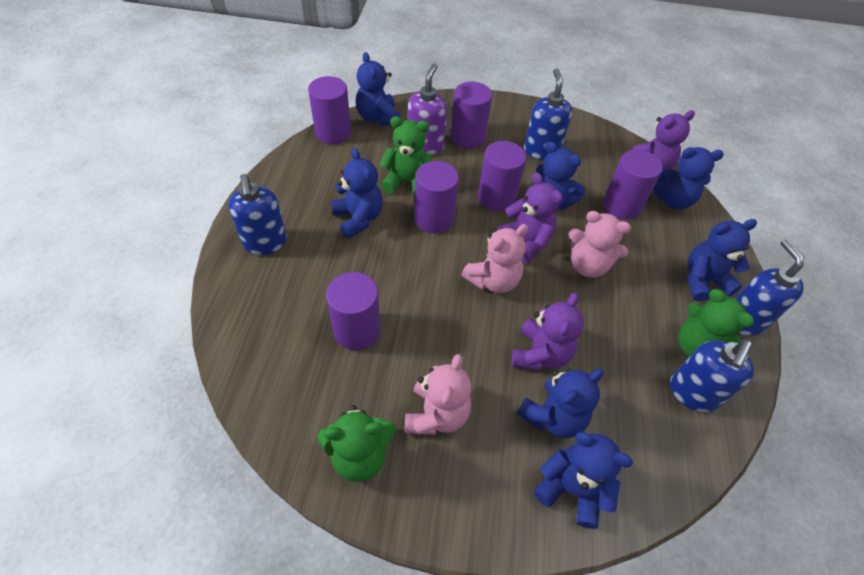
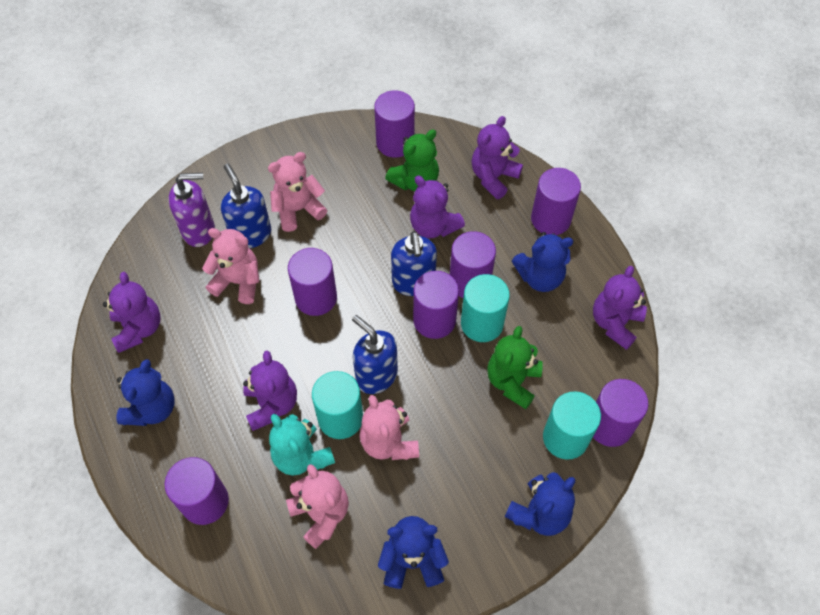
blue soap dispenser: 4 -> 3
blue teddy bear: 7 -> 4
green teddy bear: 3 -> 2
pink teddy bear: 3 -> 4
purple cylinder: 6 -> 7
purple teddy bear: 3 -> 5
turquoise cylinder: 0 -> 3
turquoise teddy bear: 0 -> 1

